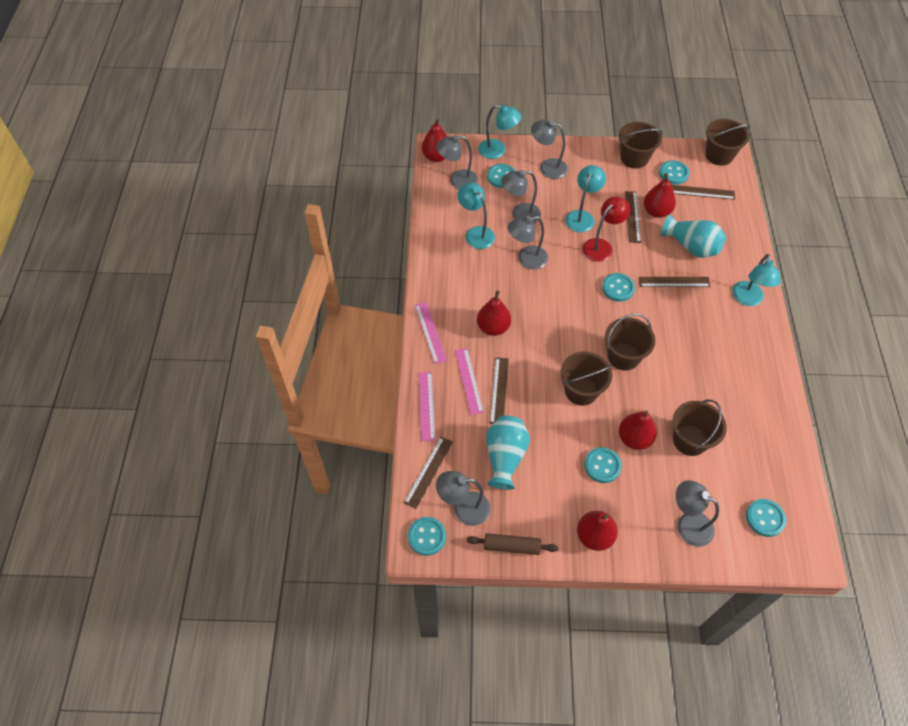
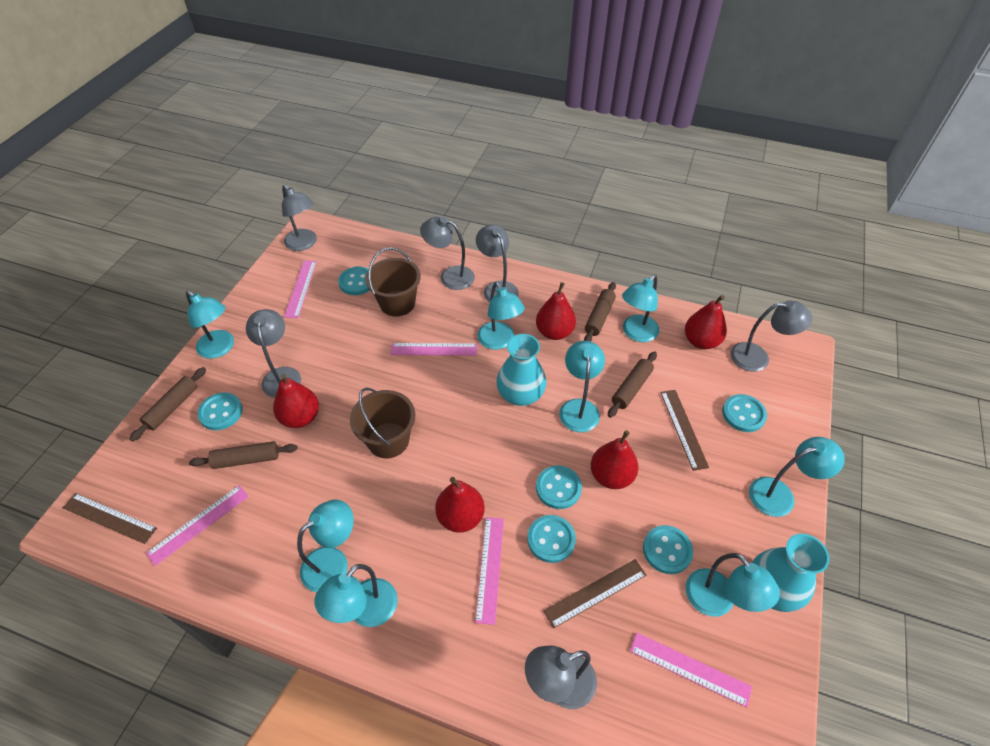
brown bucket: 5 -> 2
brown rolling pin: 1 -> 4
brown ruler: 5 -> 3
pink ruler: 3 -> 5
red lamp: 1 -> 0
turquoise lamp: 4 -> 8

